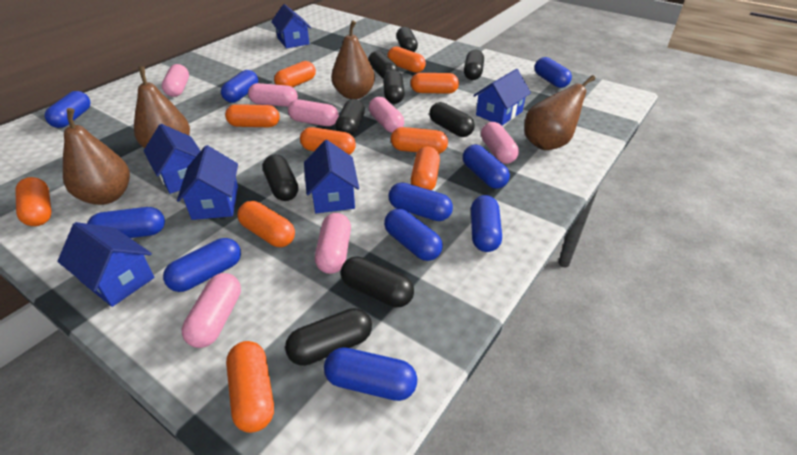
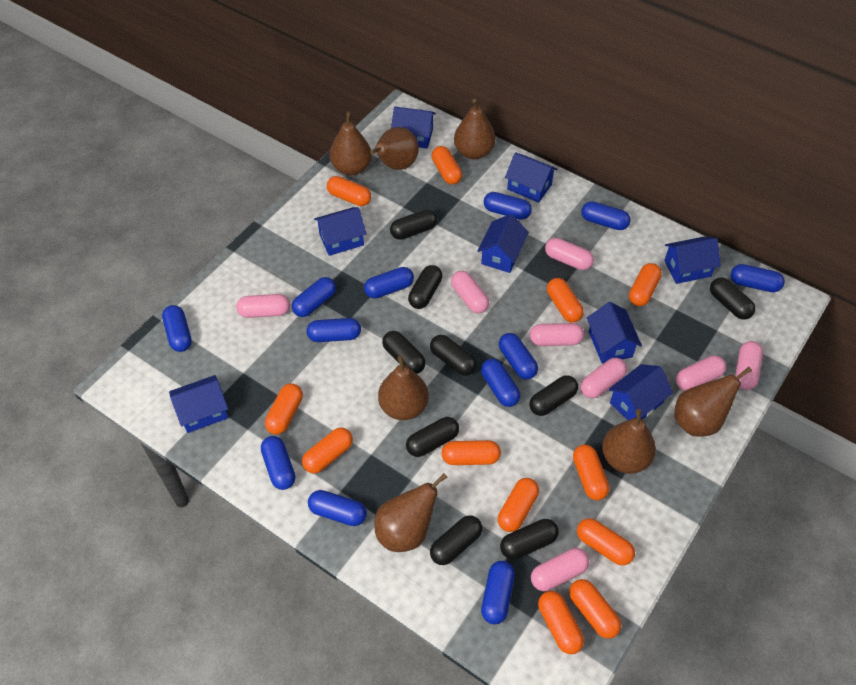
blue capsule: 10 -> 12
blue house: 6 -> 8
brown pear: 4 -> 7
orange capsule: 10 -> 12
pink capsule: 7 -> 8

